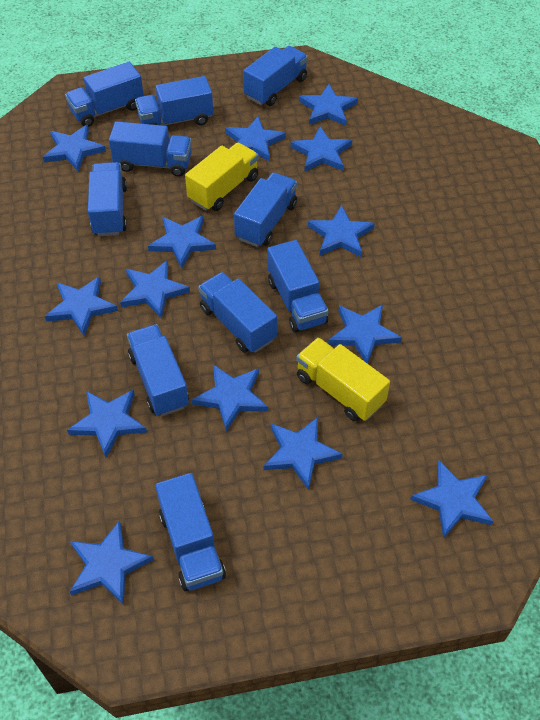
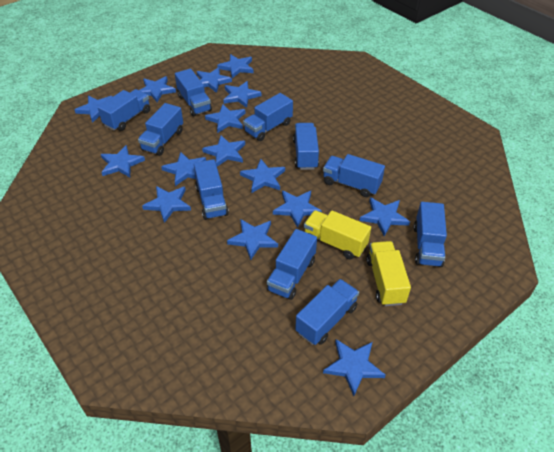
blue star: 14 -> 15

